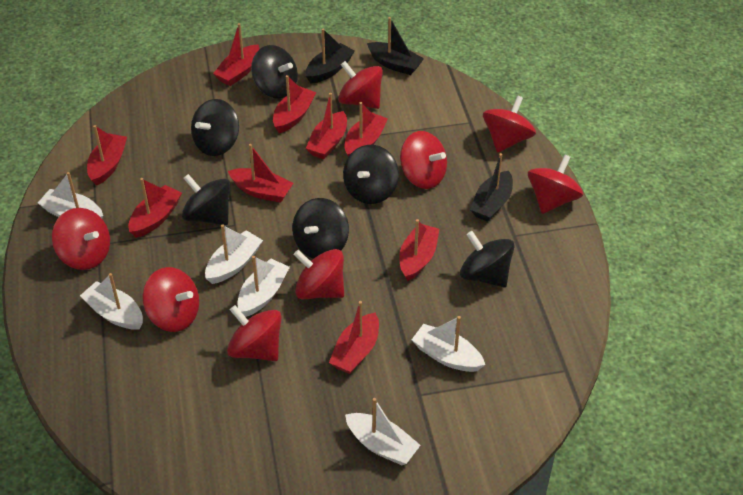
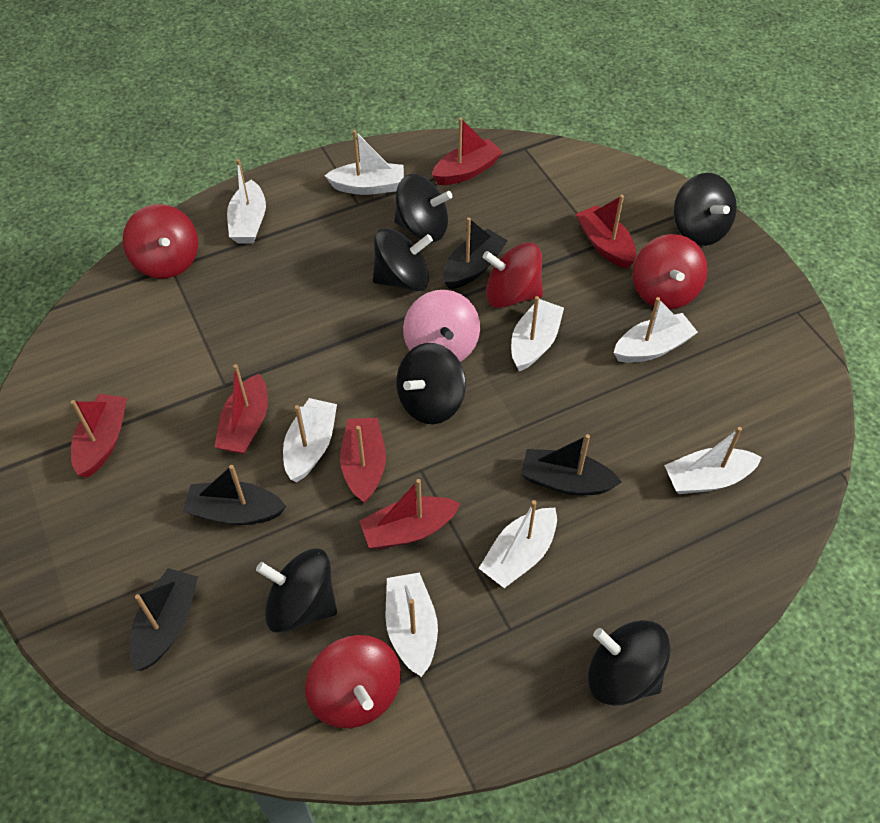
black boat: 3 -> 4
pink spinning top: 0 -> 1
red boat: 9 -> 6
red spinning top: 8 -> 4
white boat: 6 -> 8

